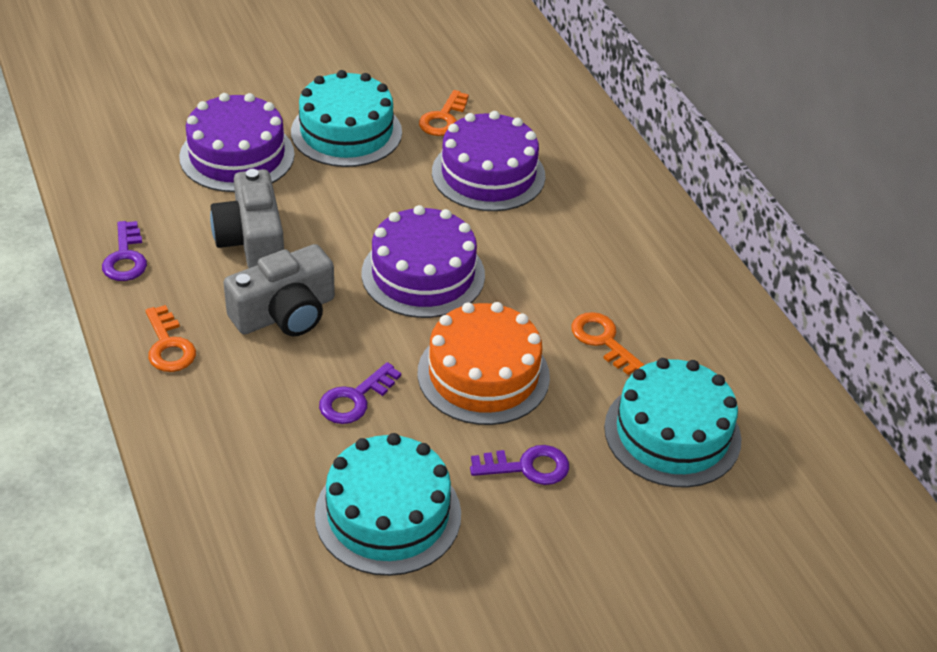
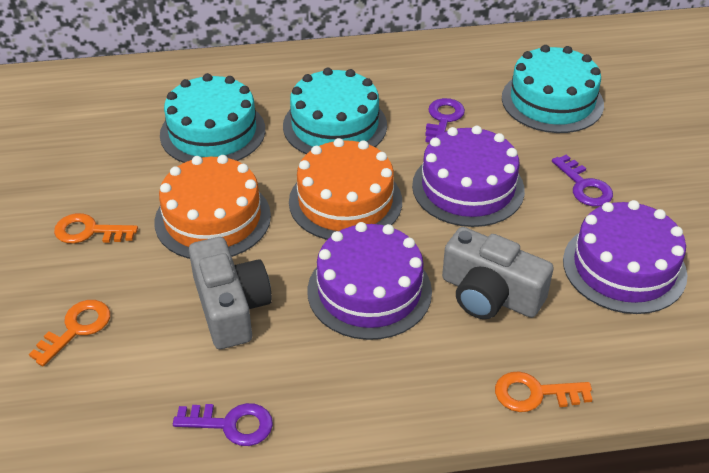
orange cake: 1 -> 2

